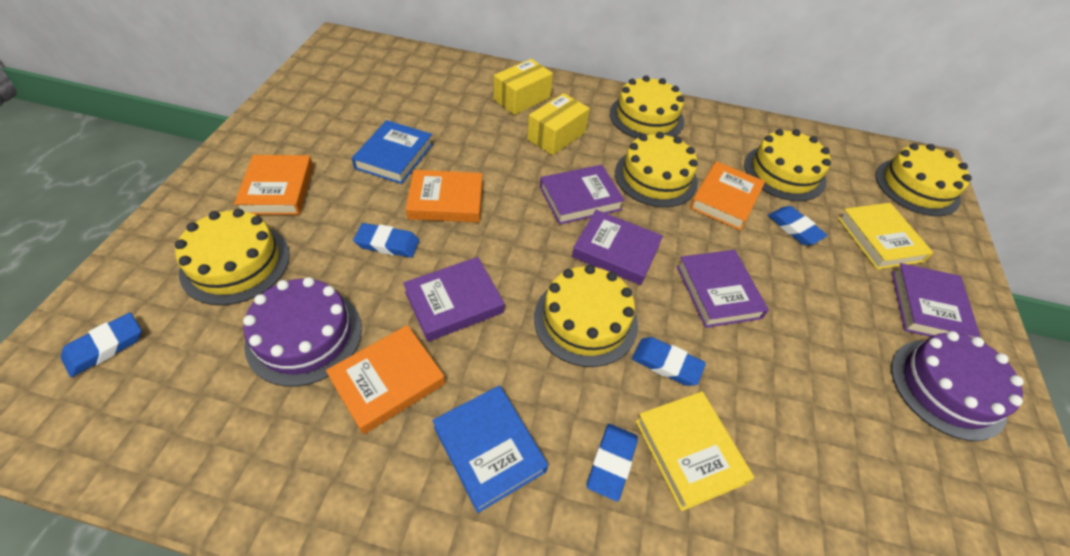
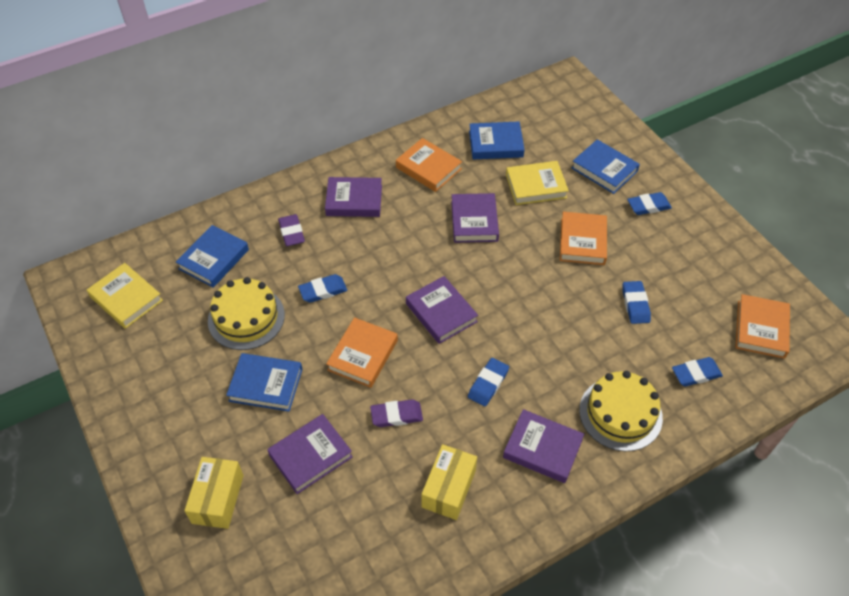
blue book: 2 -> 4
purple cake: 2 -> 0
purple eraser: 0 -> 2
yellow cake: 6 -> 2

